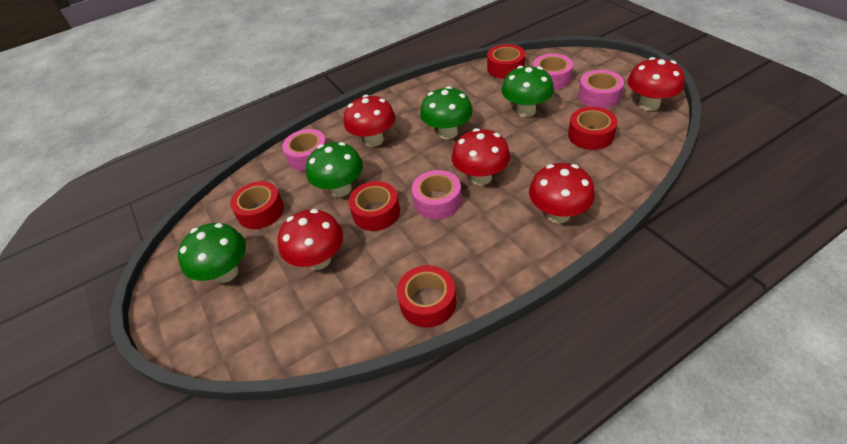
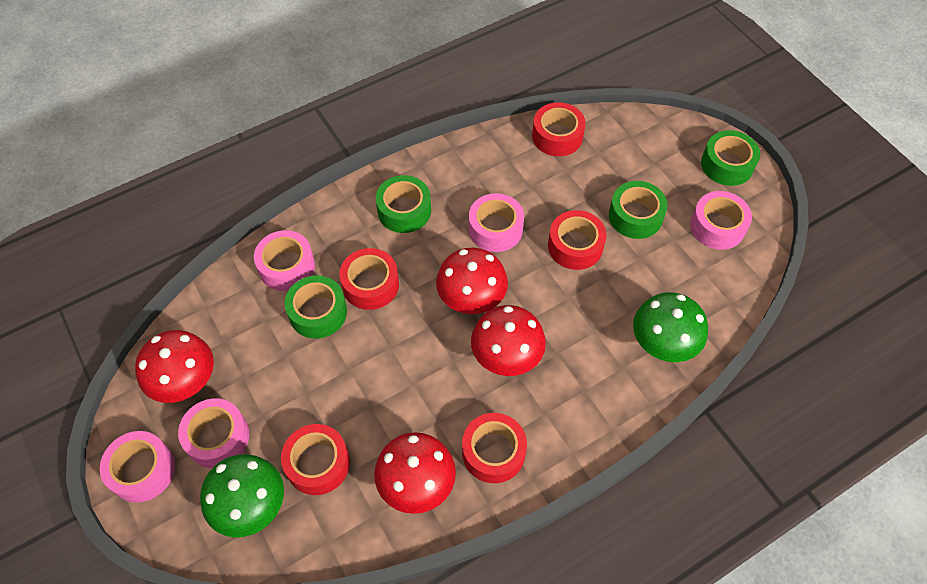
green mushroom: 4 -> 2
green tape: 0 -> 4
pink tape: 4 -> 5
red mushroom: 5 -> 4

